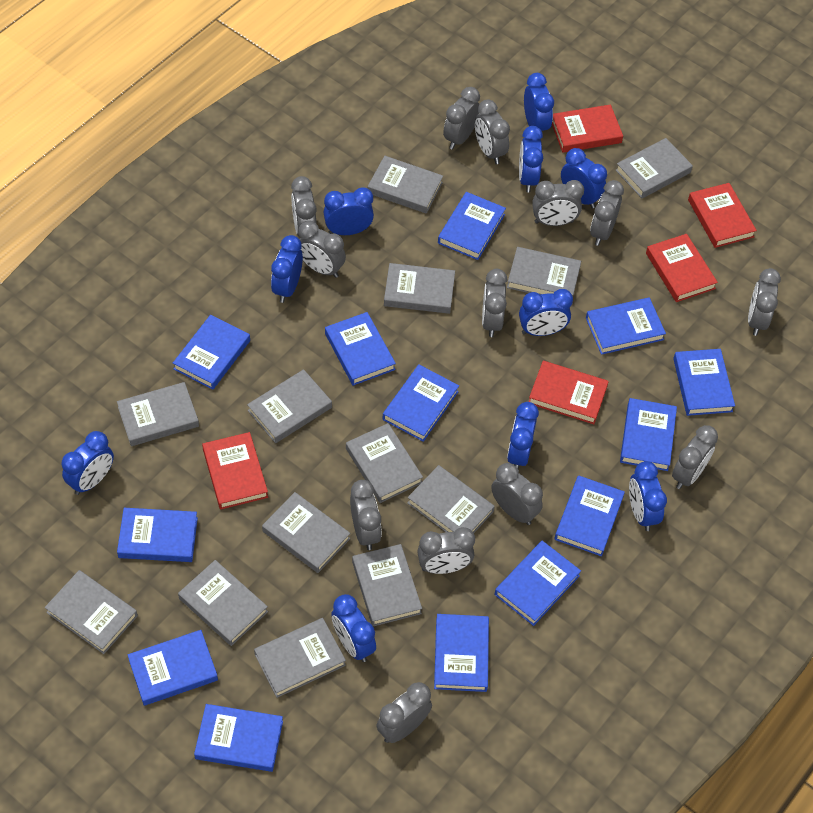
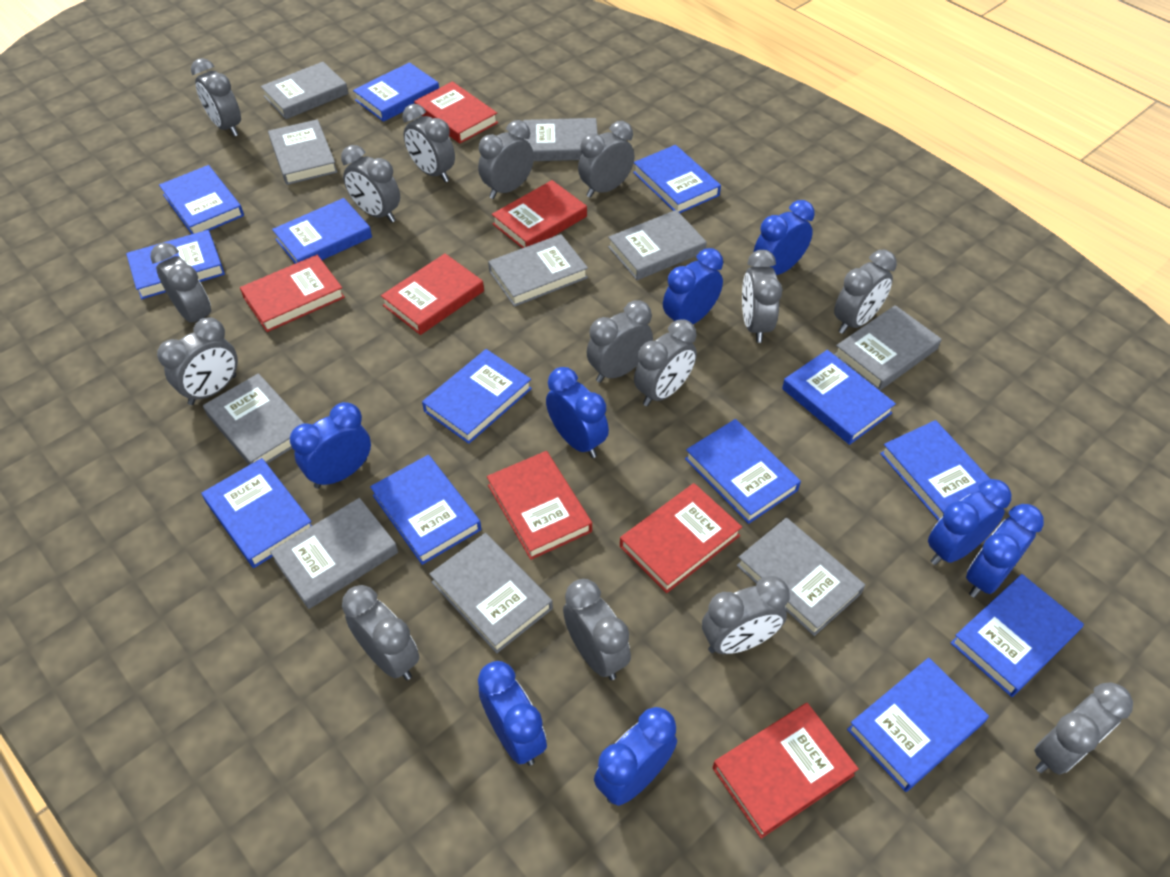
blue clock: 10 -> 8
grey book: 13 -> 10
grey clock: 13 -> 15
red book: 5 -> 7

